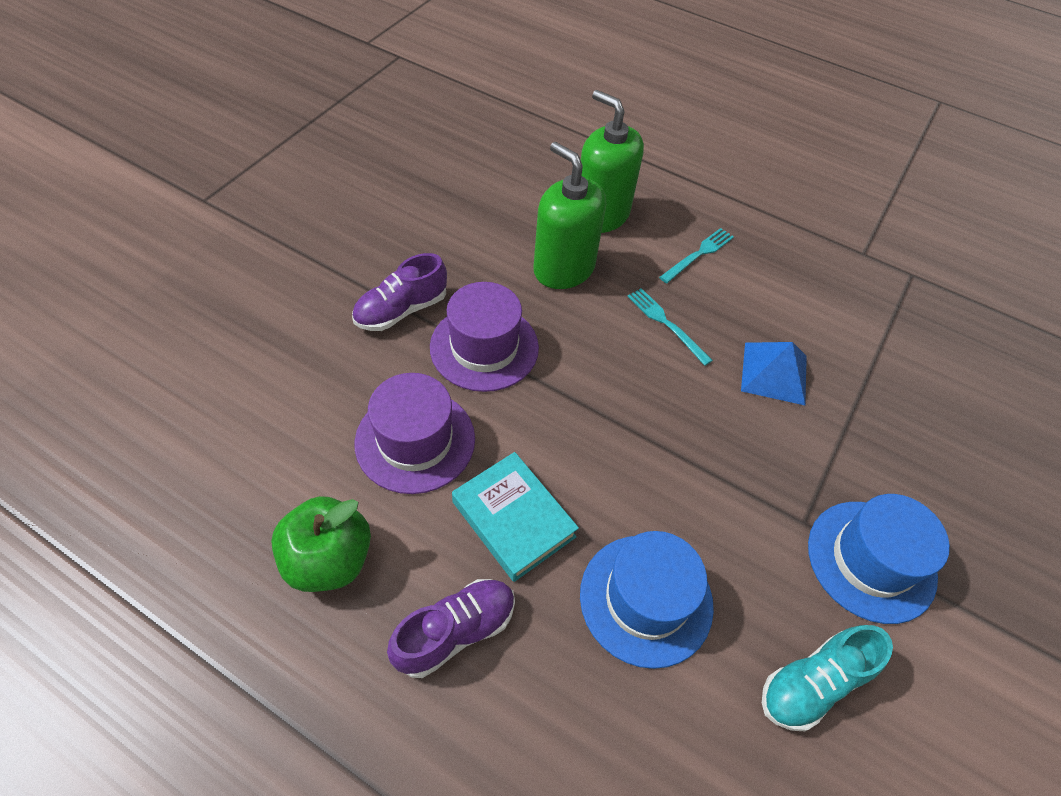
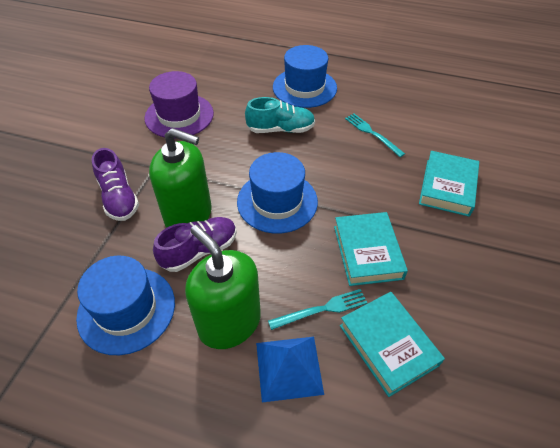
blue hat: 2 -> 3
green apple: 1 -> 0
purple hat: 2 -> 1
turquoise book: 1 -> 3

